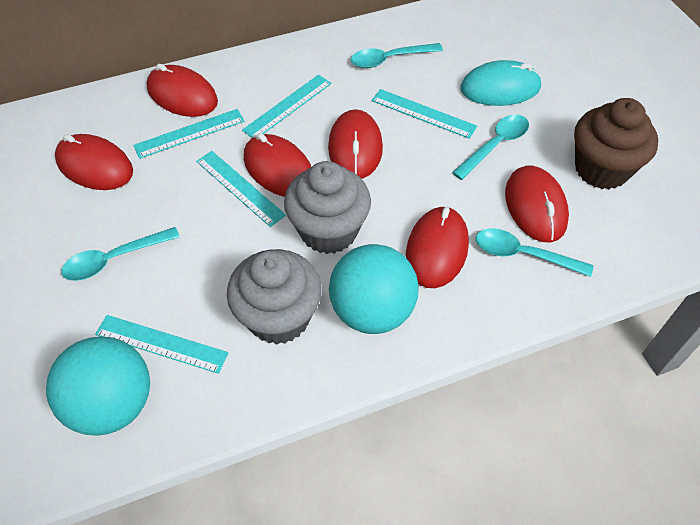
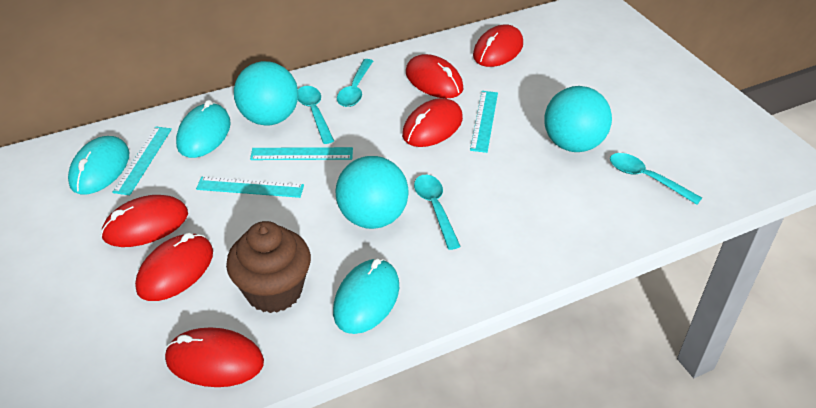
grey cupcake: 2 -> 0
turquoise ball: 2 -> 3
turquoise mouse: 1 -> 3
turquoise ruler: 5 -> 4

